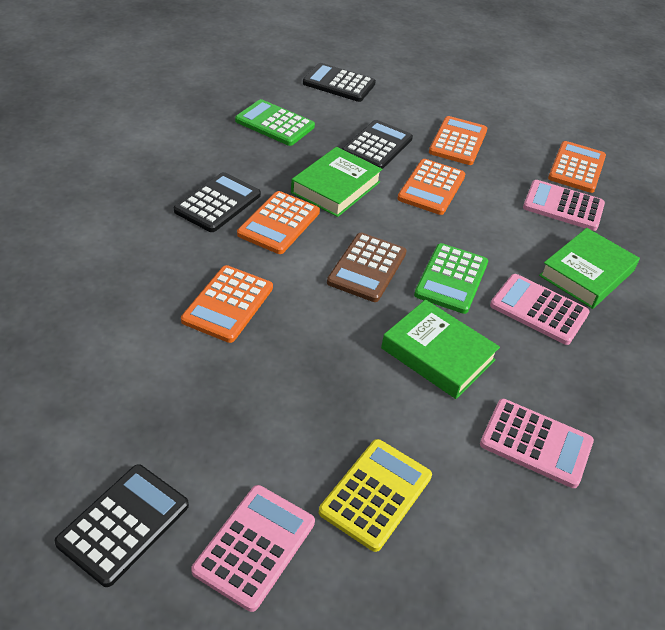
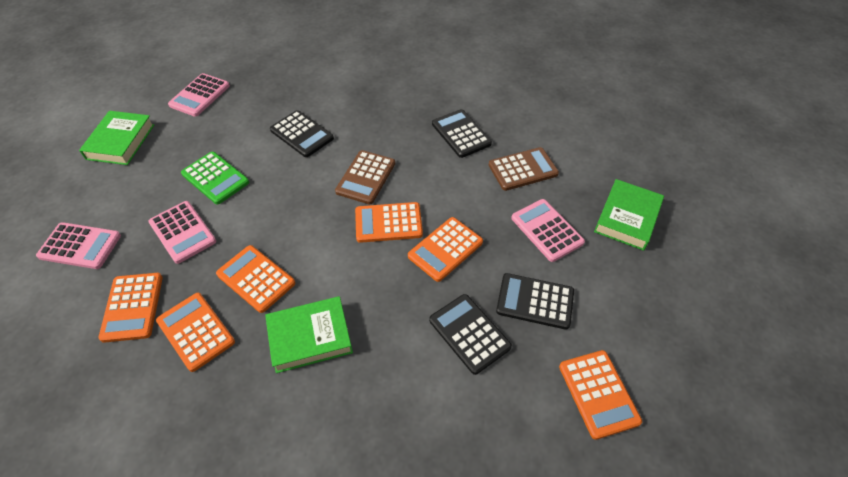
brown calculator: 1 -> 2
green calculator: 2 -> 1
orange calculator: 5 -> 6
yellow calculator: 1 -> 0

